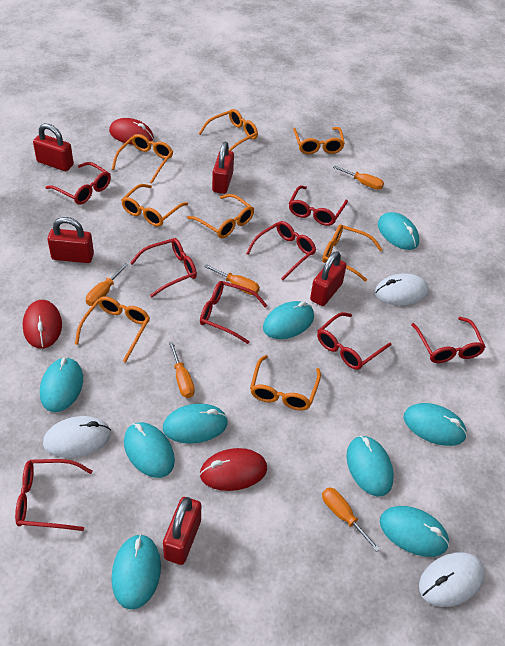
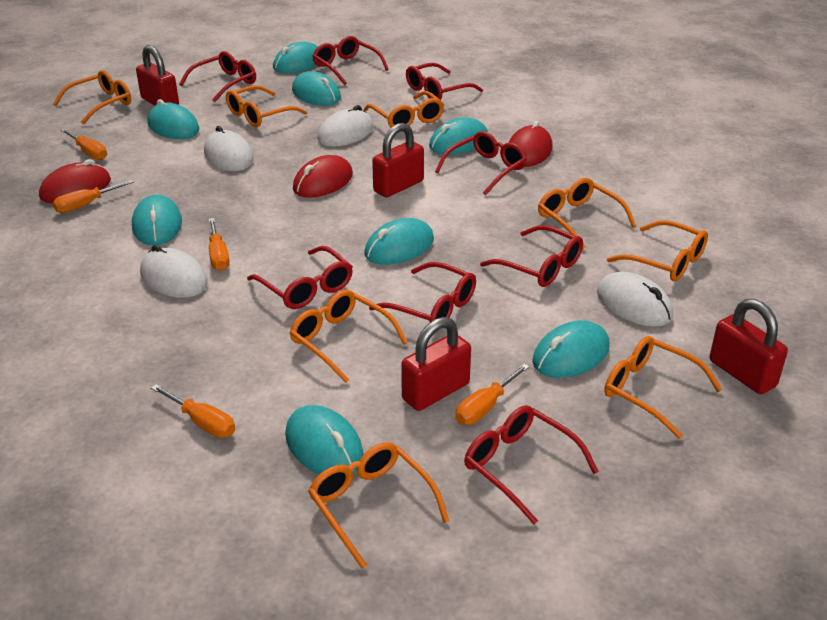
red padlock: 5 -> 4
turquoise mouse: 9 -> 8
white mouse: 3 -> 4

